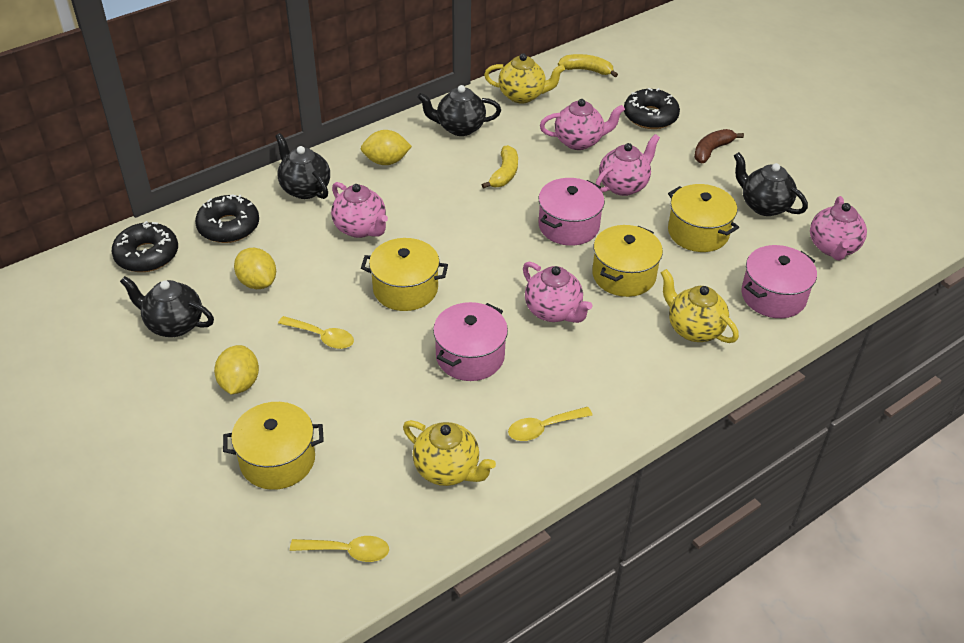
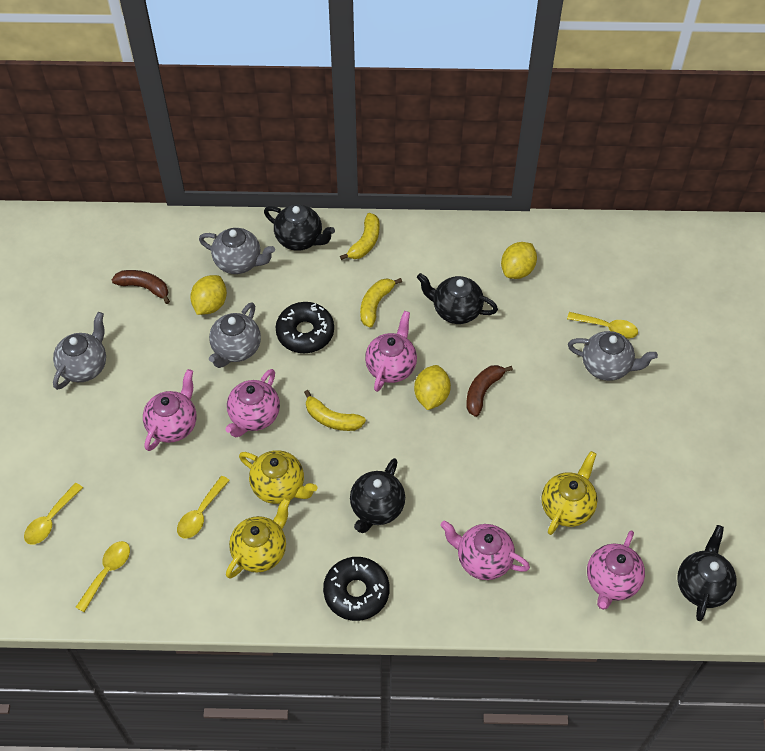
black donut: 3 -> 2
brown banana: 1 -> 2
grey teapot: 0 -> 4
pink pot: 3 -> 0
yellow banana: 2 -> 3
yellow pot: 4 -> 0
yellow spoon: 3 -> 4

